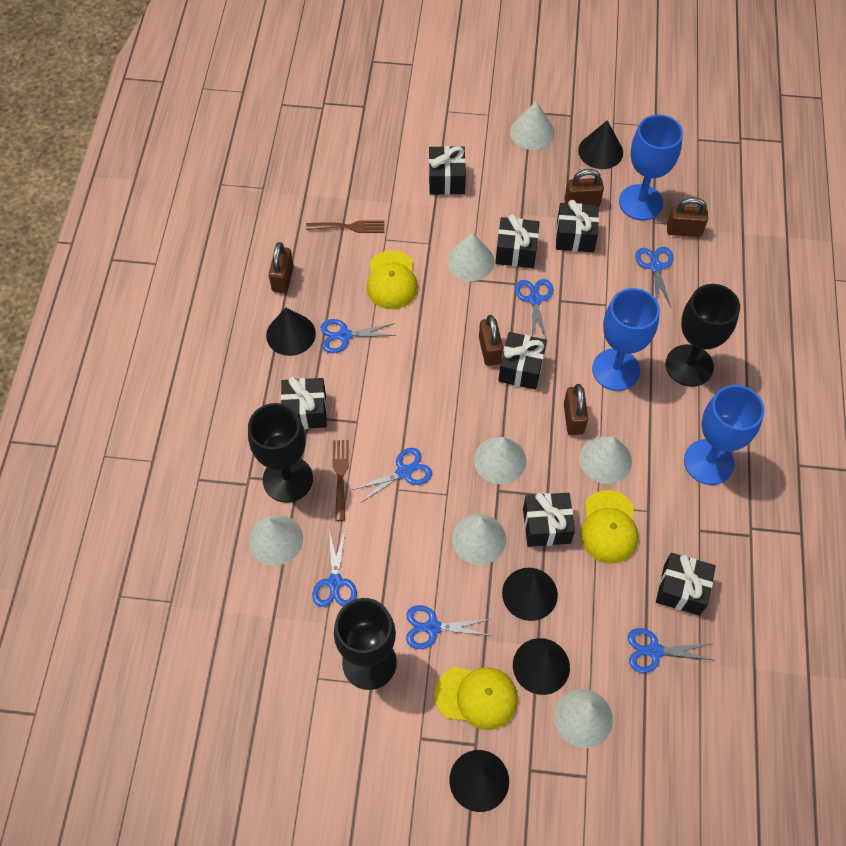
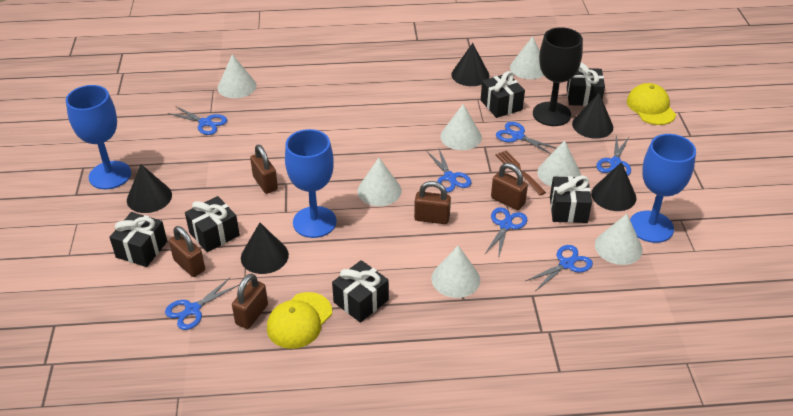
black gift: 7 -> 6
black goblet: 3 -> 1
brown fork: 2 -> 1
yellow cap: 3 -> 2

